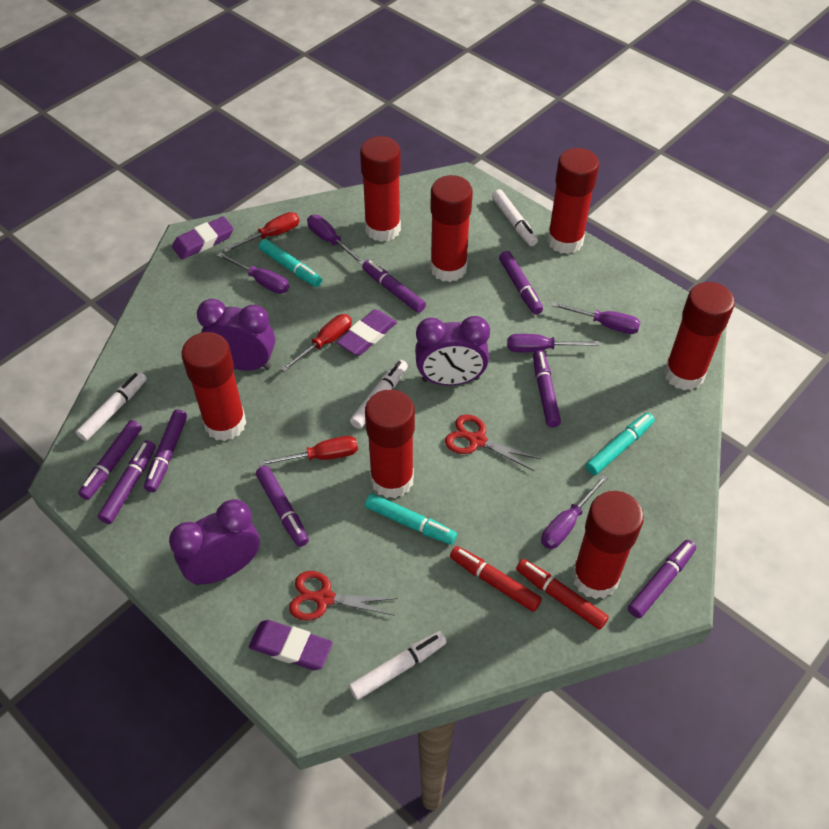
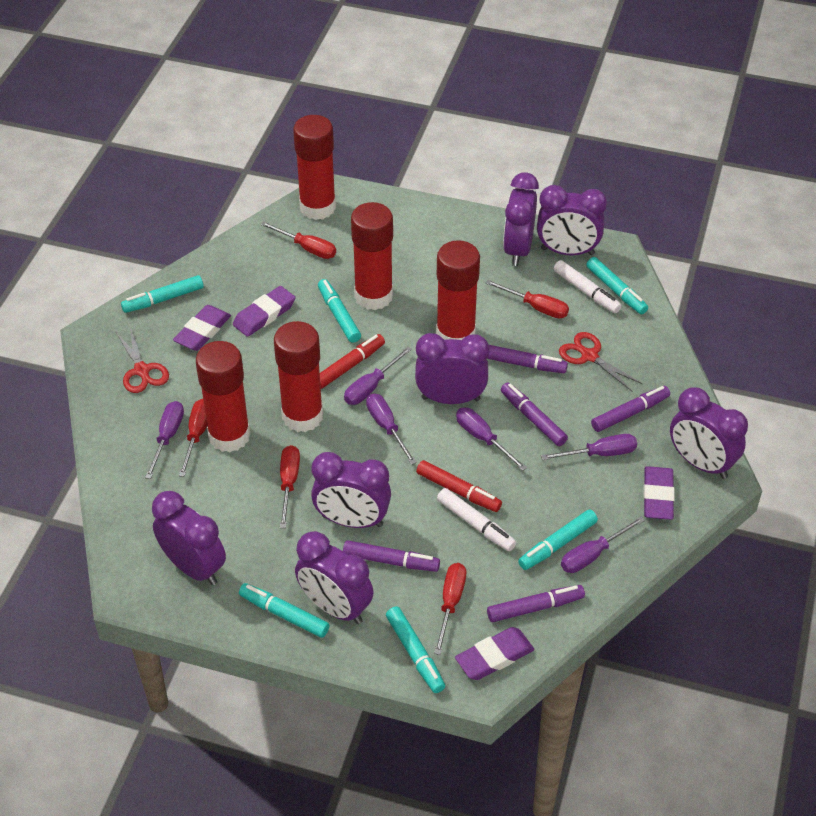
purple clock: 3 -> 7
purple eraser: 3 -> 4
purple marker: 8 -> 5
purple screwdriver: 5 -> 6
red glue stick: 7 -> 5
red screwdriver: 3 -> 5
turquoise marker: 3 -> 6
white marker: 4 -> 2

